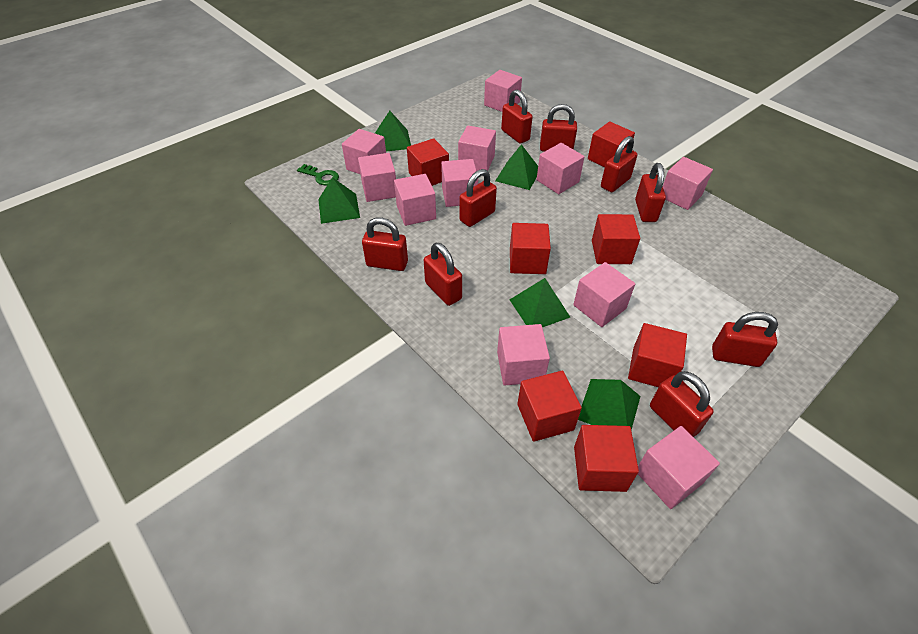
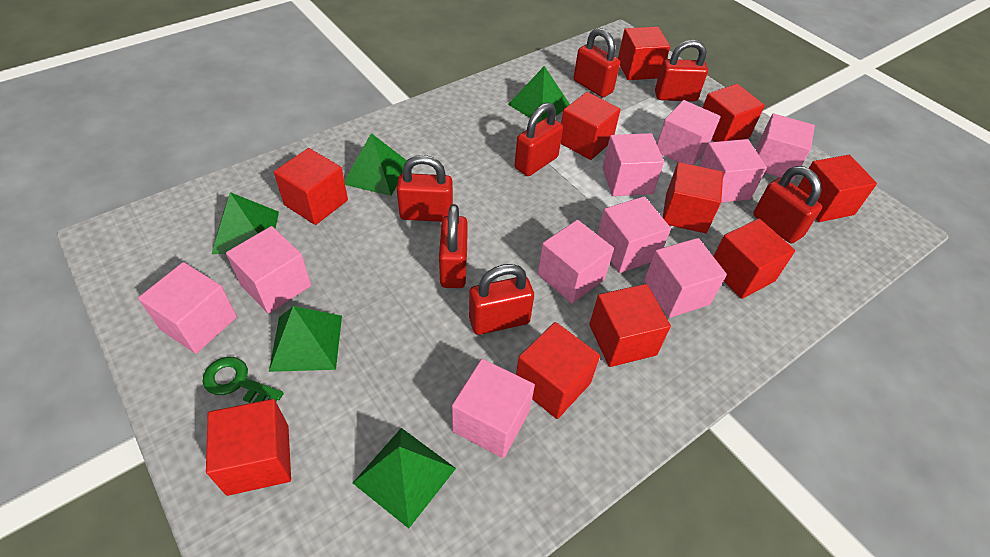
pink cube: 11 -> 10
red cube: 7 -> 10
red padlock: 9 -> 7

